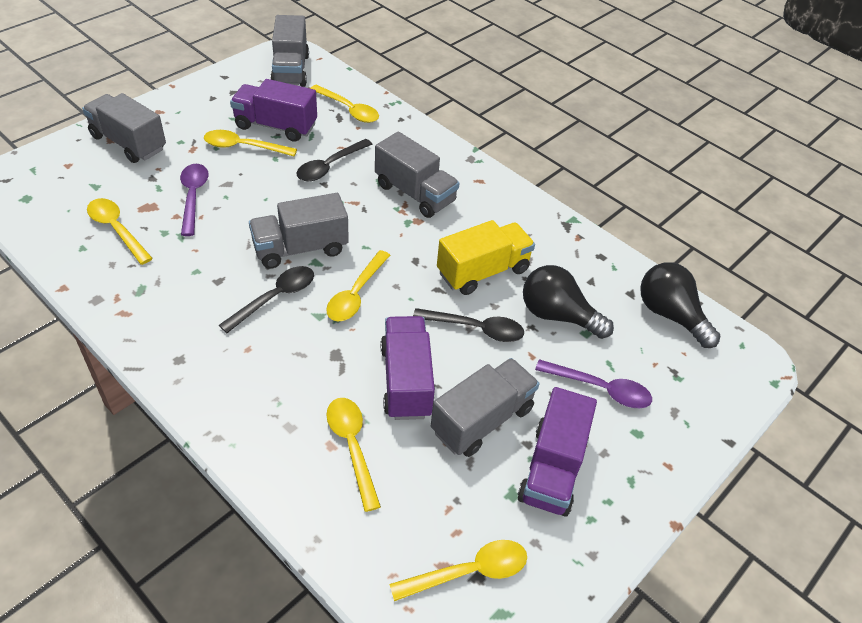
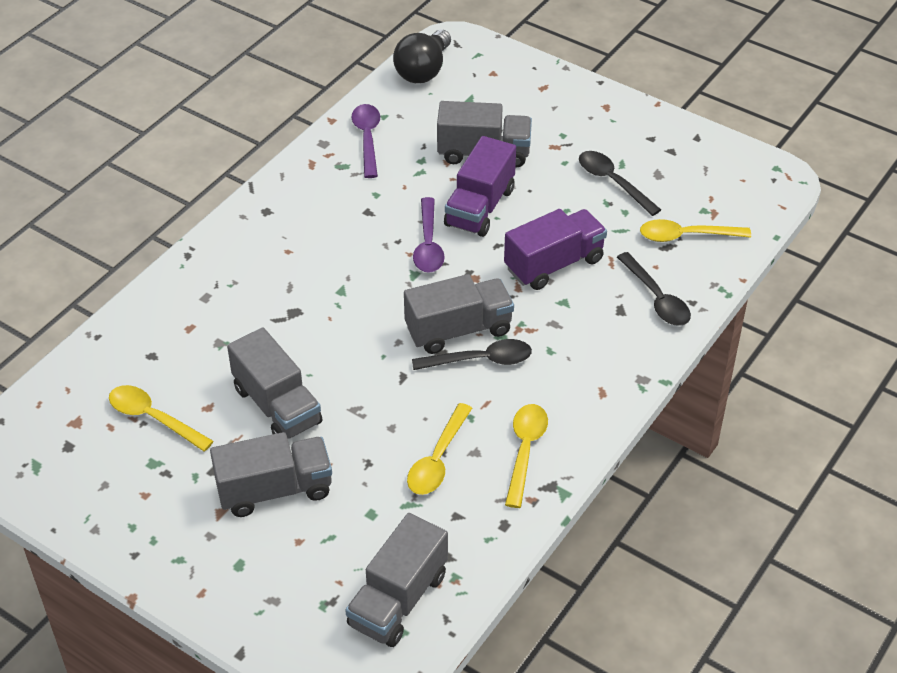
black light bulb: 2 -> 1
purple truck: 3 -> 2
yellow spoon: 6 -> 4
yellow truck: 1 -> 0

